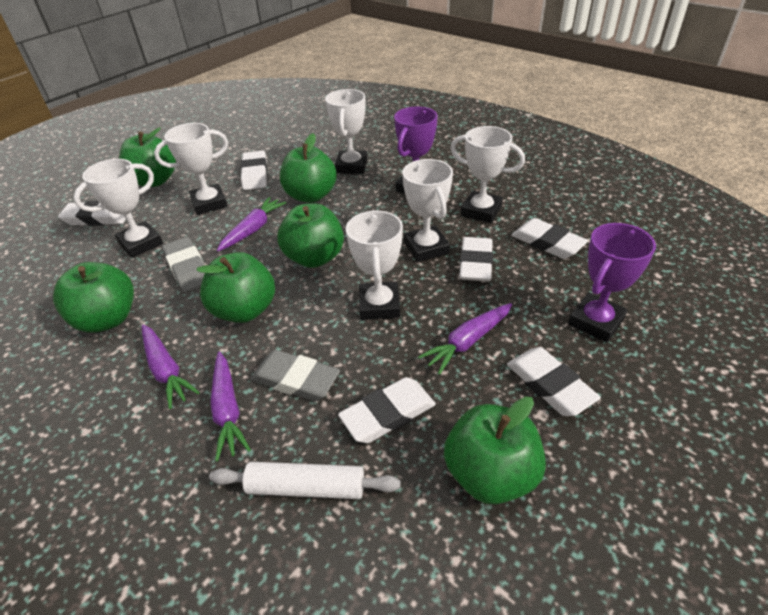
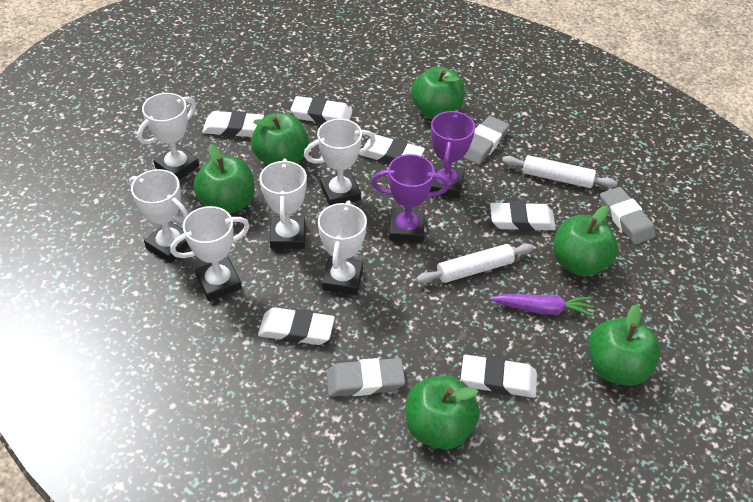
grey eraser: 2 -> 3
purple carrot: 4 -> 1
white rolling pin: 1 -> 2

